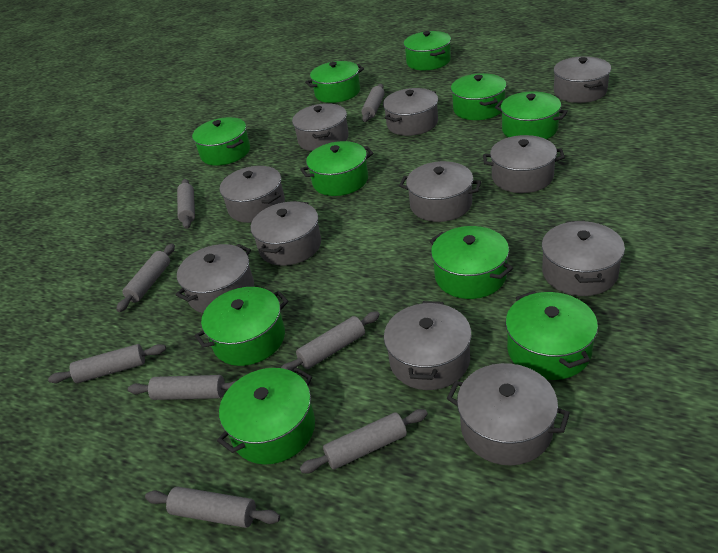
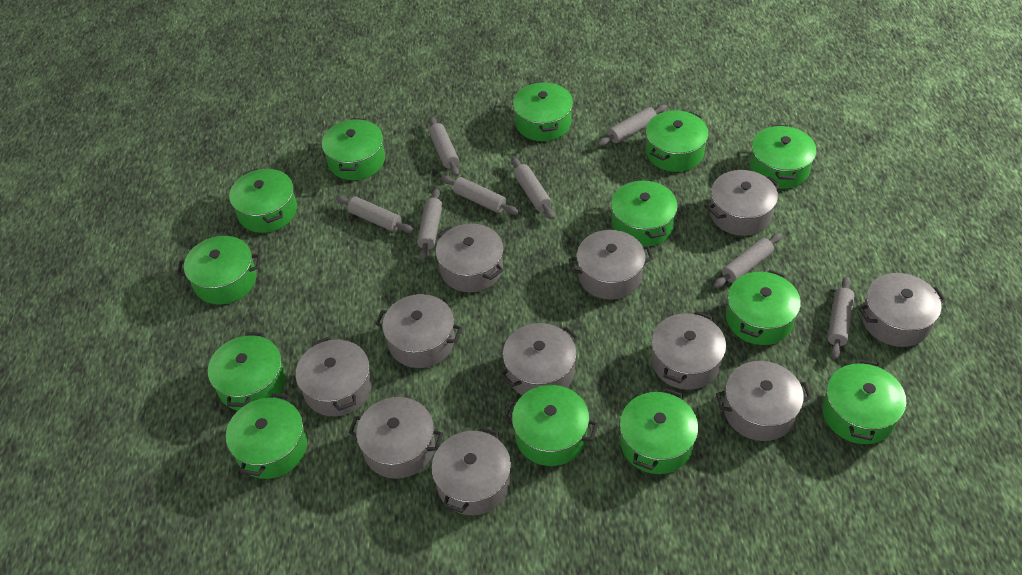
green pot: 10 -> 13

